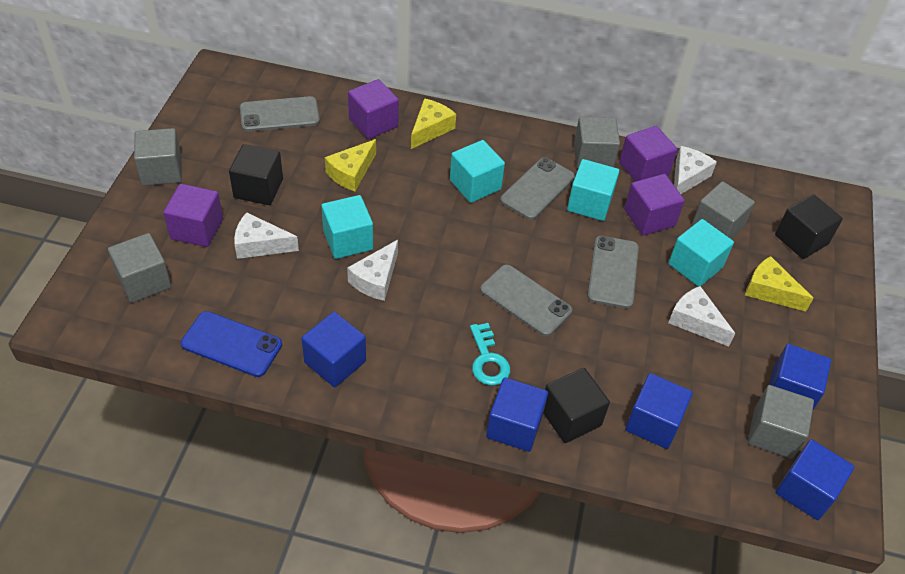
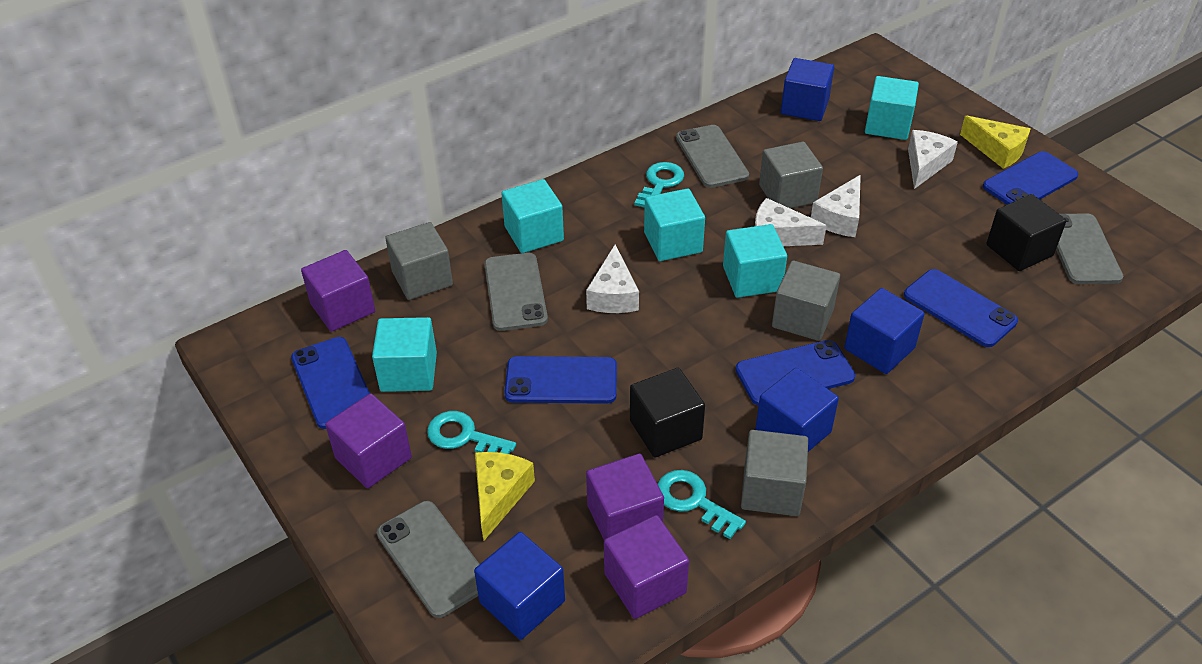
black cube: 3 -> 2
blue cube: 5 -> 4
blue phone: 1 -> 5
grey cube: 5 -> 4
turquoise cube: 4 -> 5
turquoise key: 1 -> 3
yellow cheese: 3 -> 2

